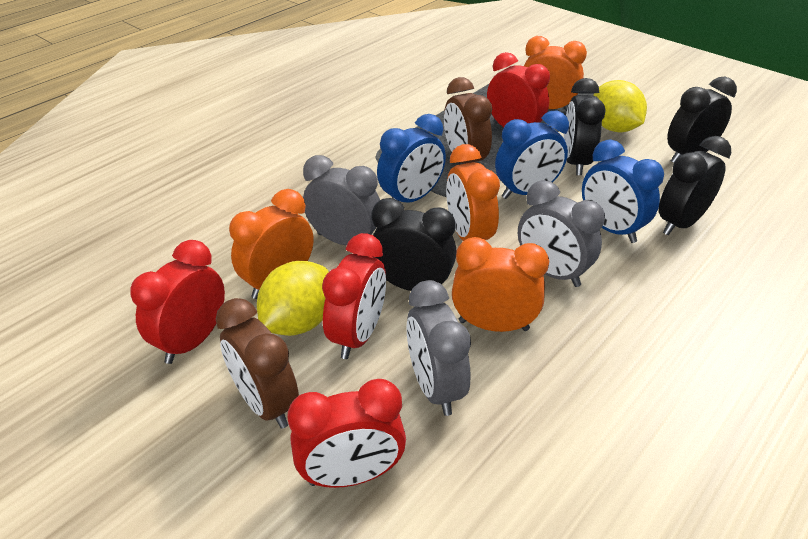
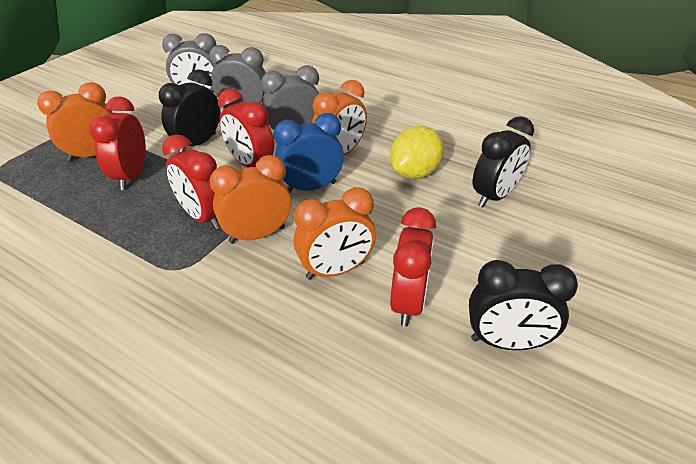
black clock: 4 -> 3
blue clock: 3 -> 1
brown clock: 2 -> 0
yellow lemon: 2 -> 1

